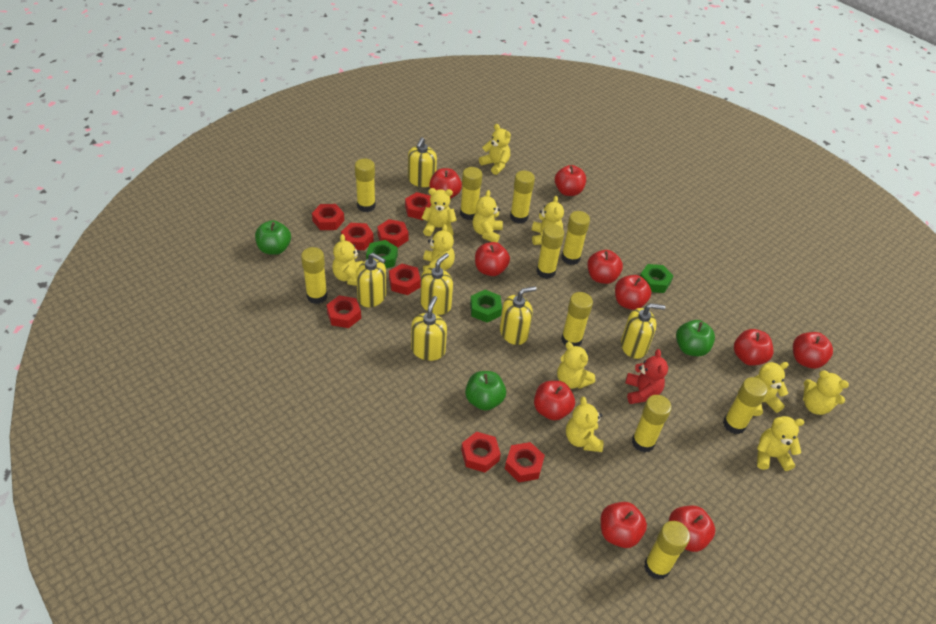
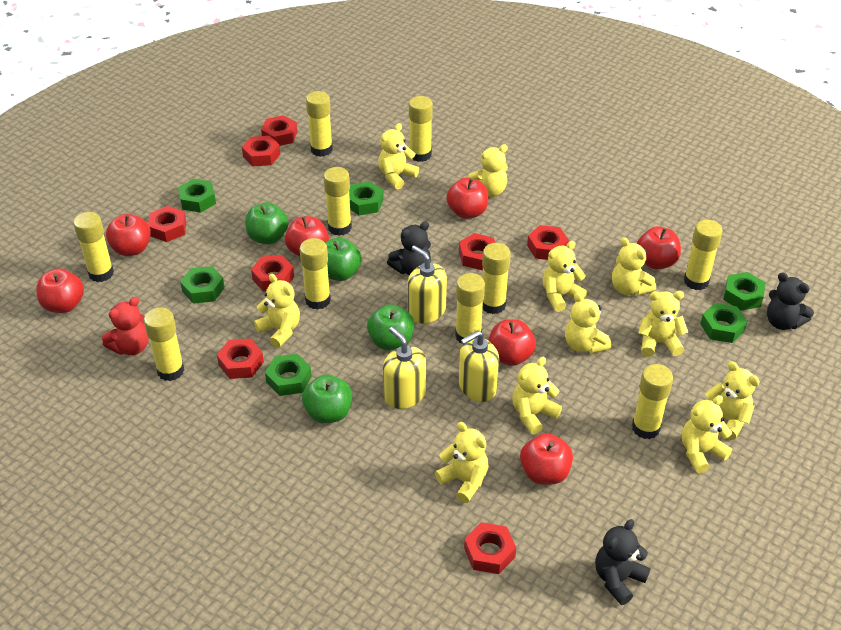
black teddy bear: 0 -> 3
green apple: 3 -> 4
green nut: 3 -> 6
red apple: 10 -> 7
yellow soap dispenser: 6 -> 3

